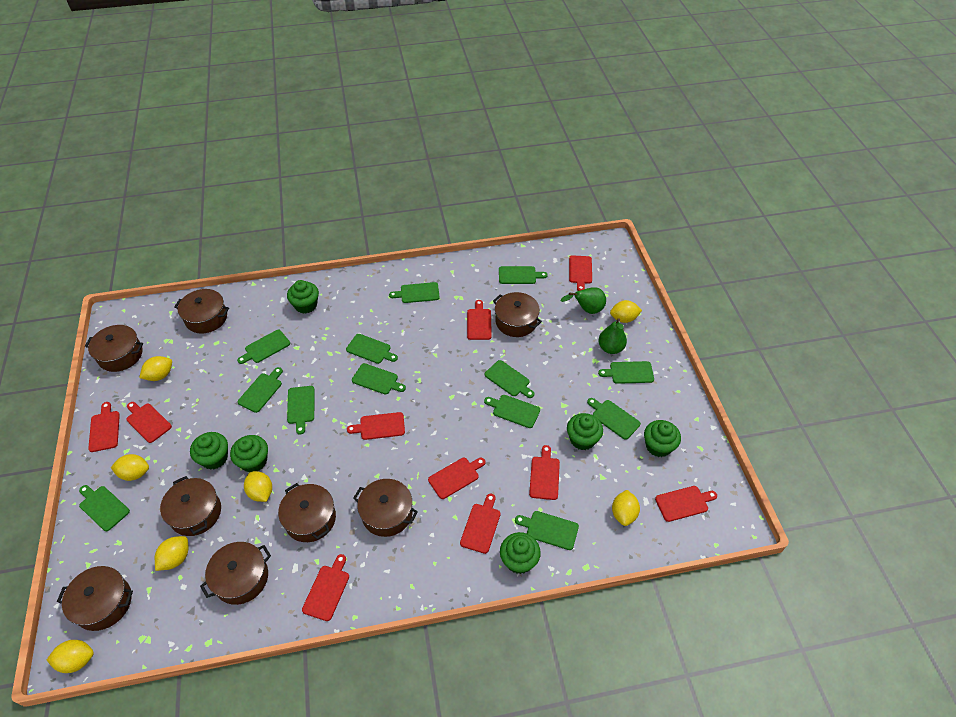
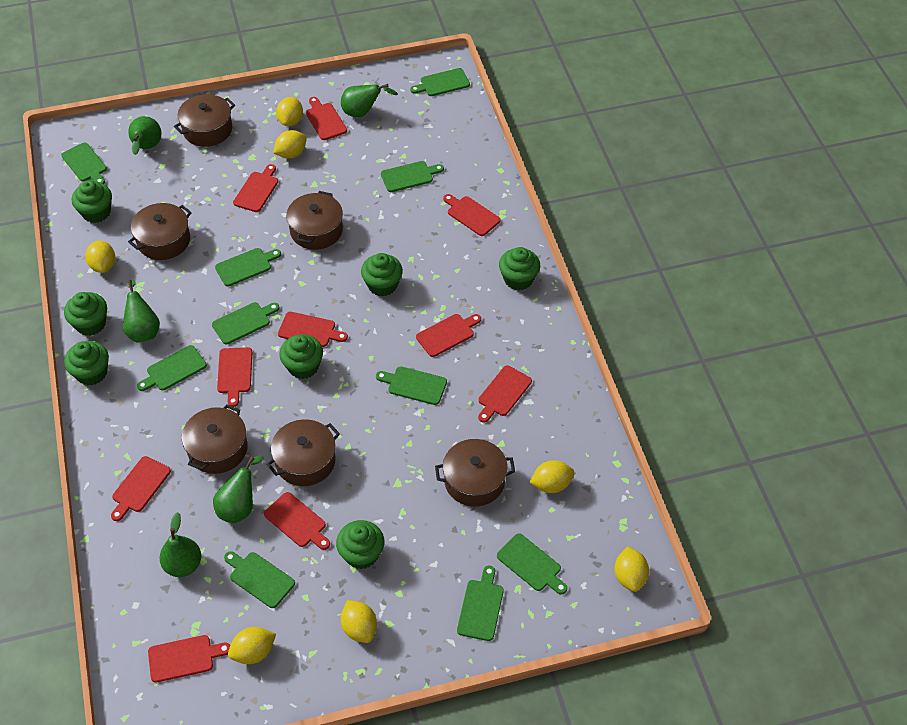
brown pot: 8 -> 6
green cupcake: 6 -> 7
green cutting board: 13 -> 10
green pear: 2 -> 5

